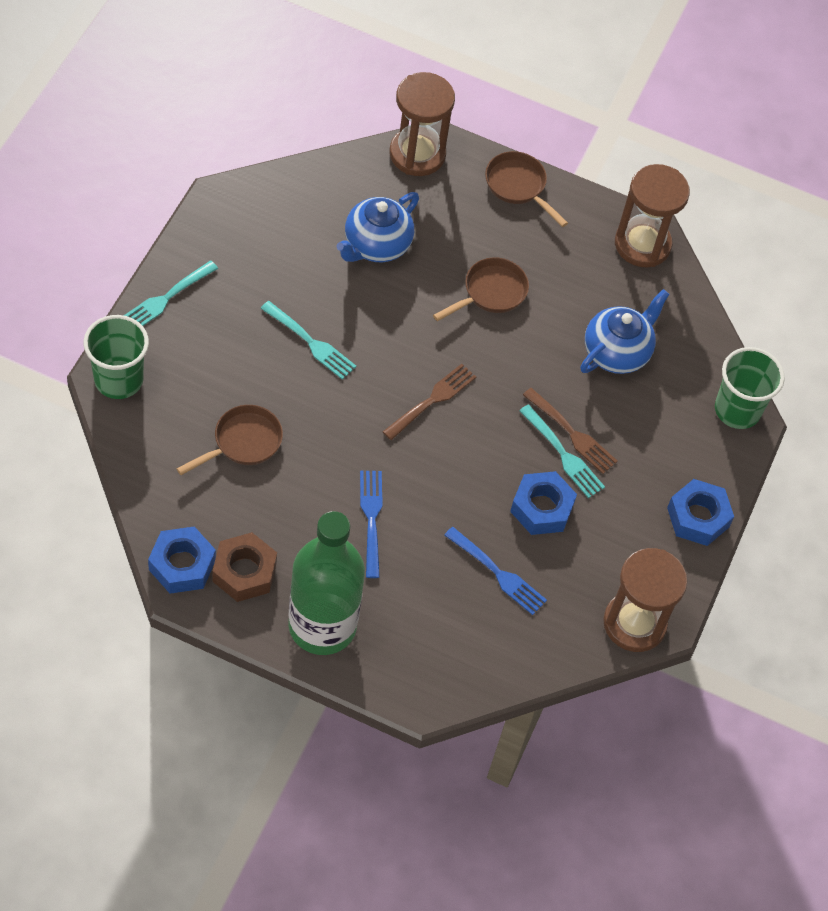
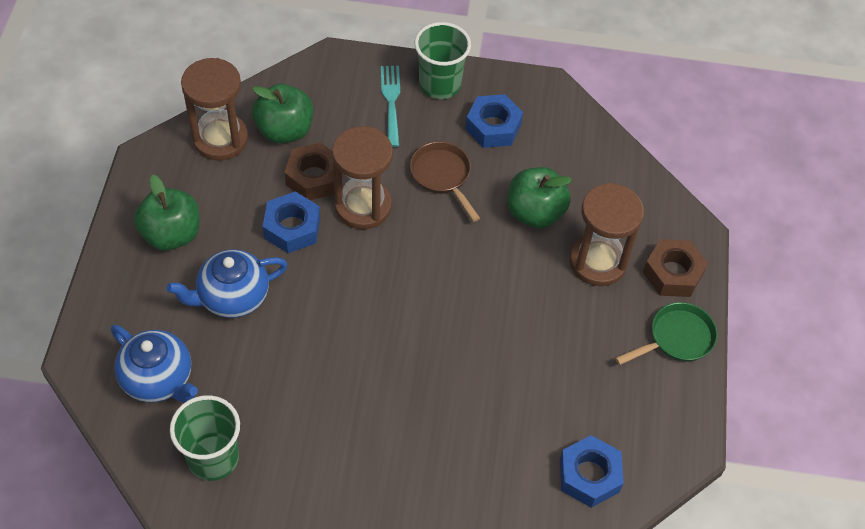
blue fork: 2 -> 0
brown fork: 2 -> 0
brown nut: 1 -> 2
brown pan: 3 -> 1
green apple: 0 -> 3
green bottle: 1 -> 0
green pan: 0 -> 1
turquoise fork: 3 -> 1

